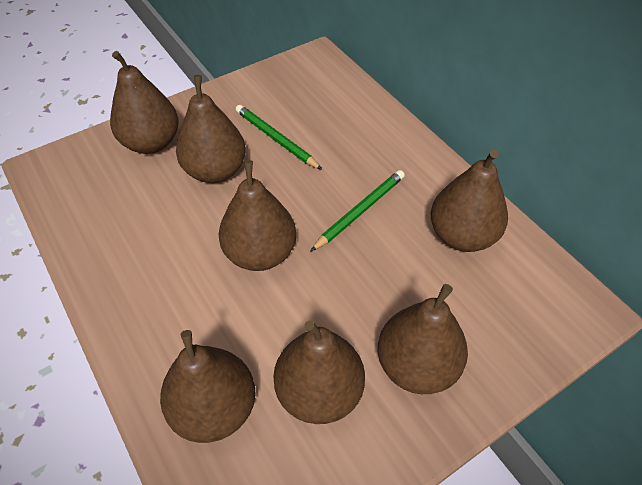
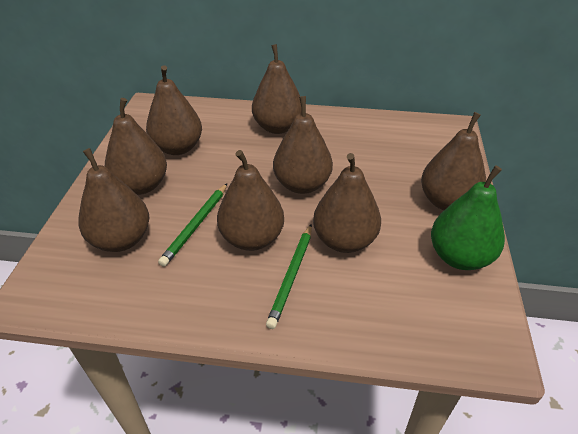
brown pear: 7 -> 8
green pear: 0 -> 1

